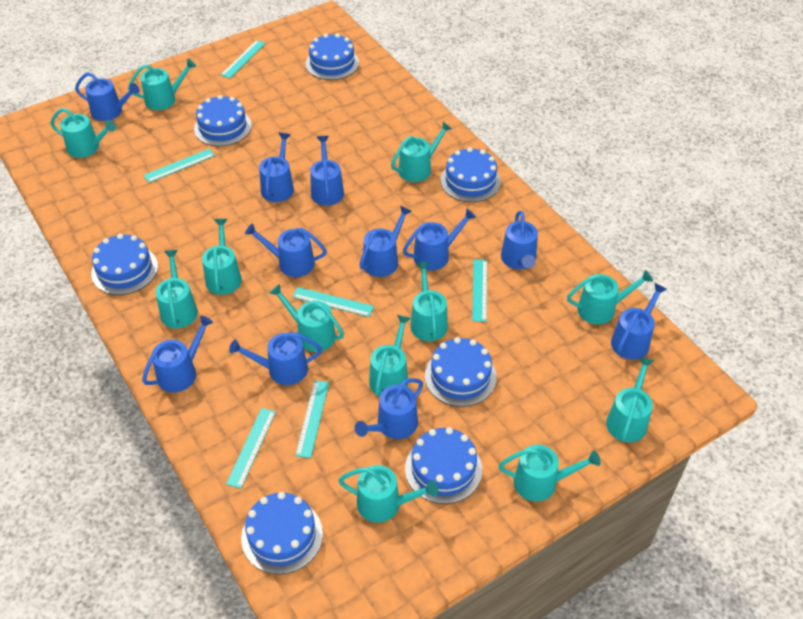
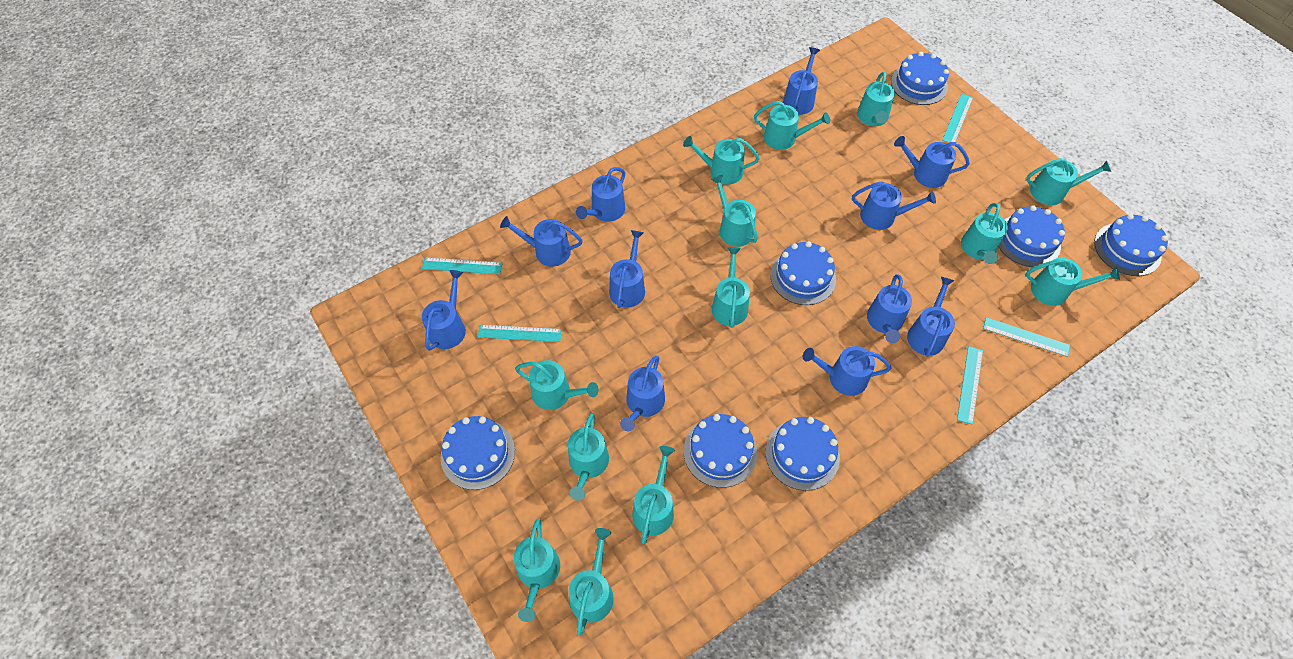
turquoise ruler: 6 -> 5
turquoise watering can: 12 -> 13

